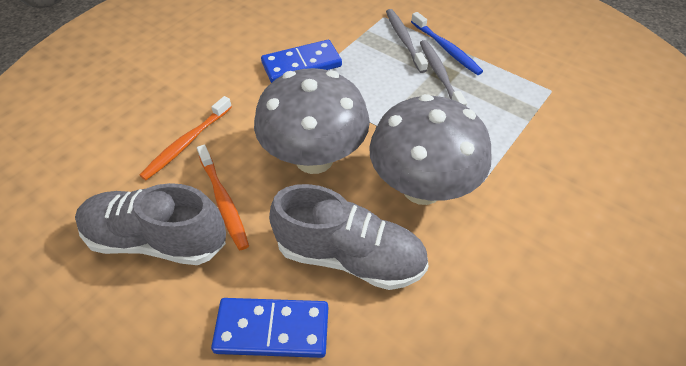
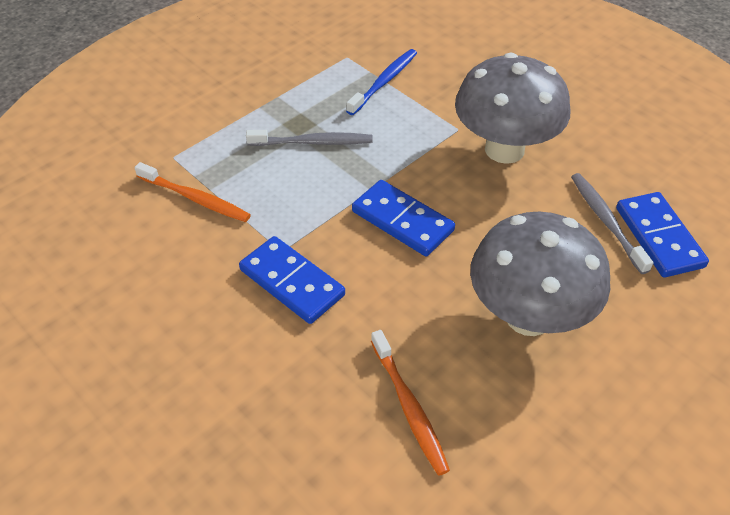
blue domino: 2 -> 3
grey shoe: 2 -> 0

